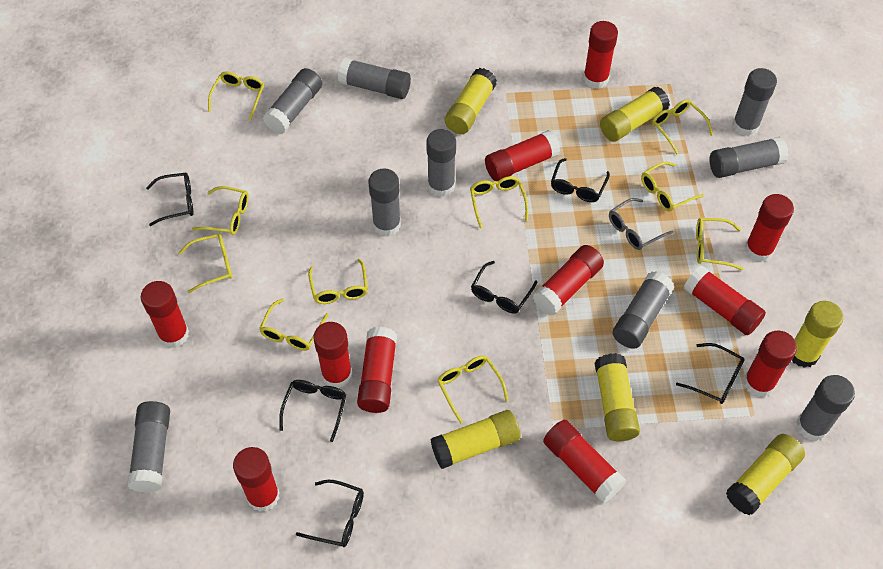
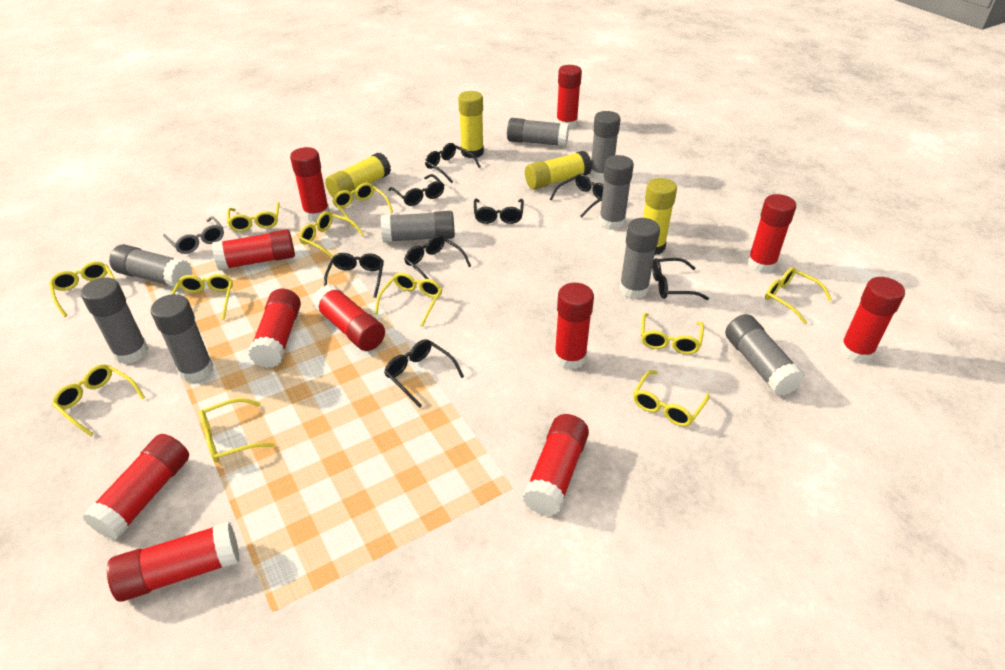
black glasses: 6 -> 8
yellow glasses: 10 -> 11
yellow glue stick: 6 -> 4

